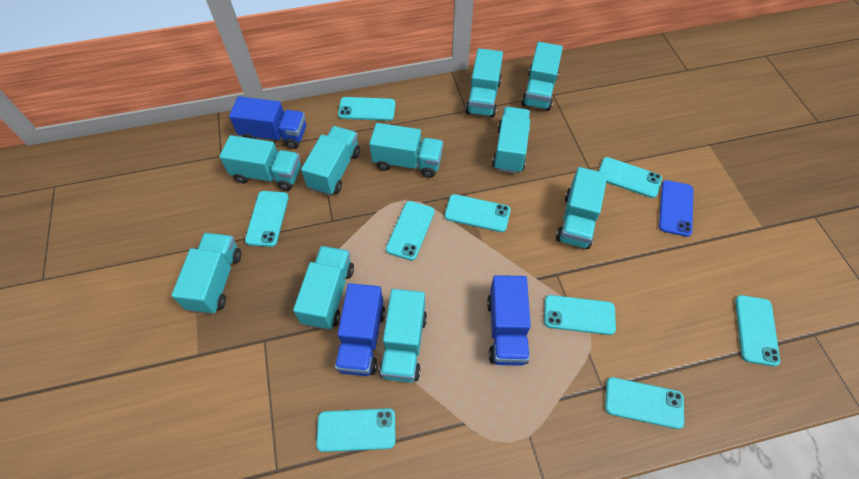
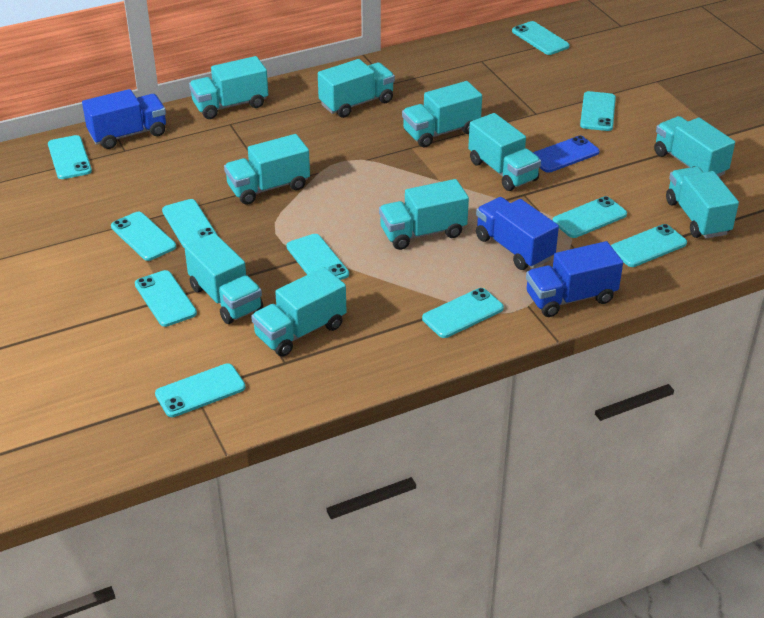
turquoise phone: 9 -> 11

